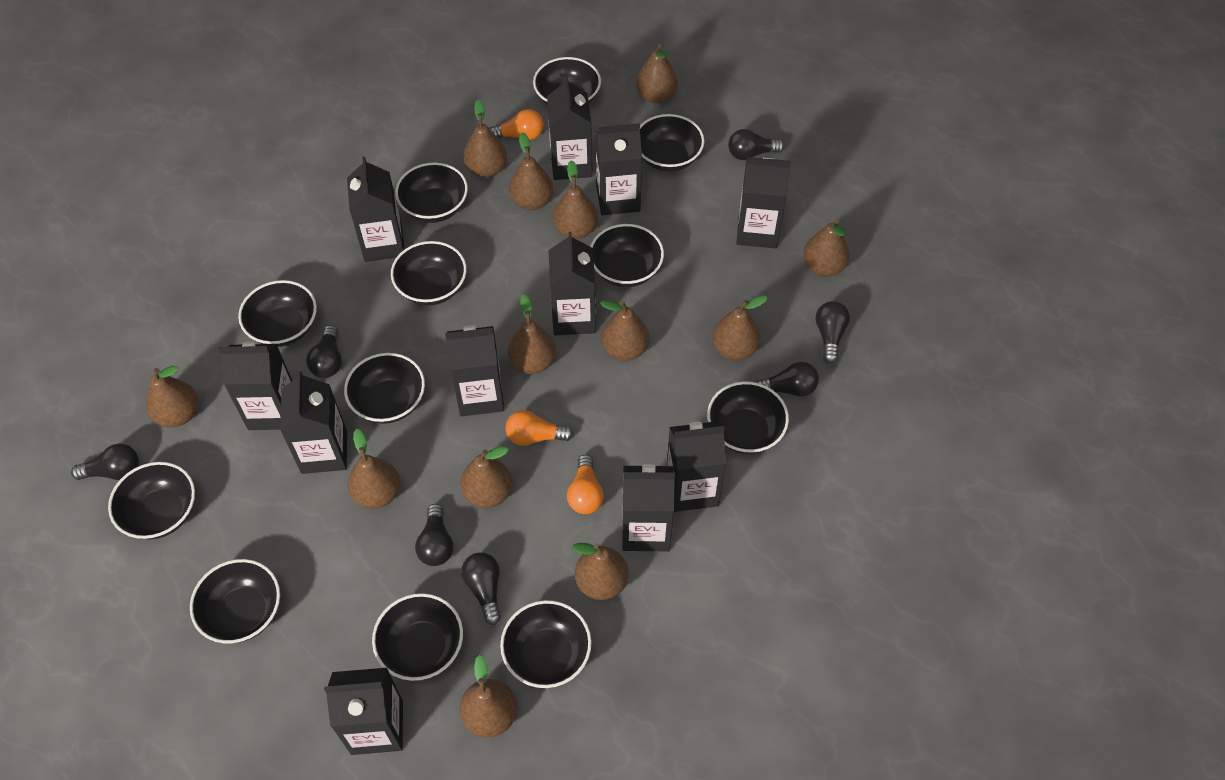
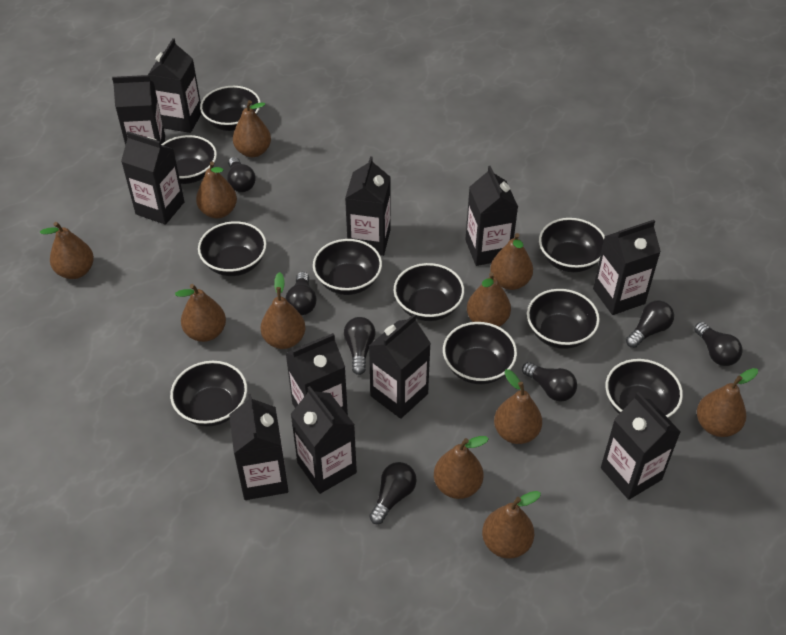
black bowl: 12 -> 10
brown pear: 13 -> 11
orange light bulb: 3 -> 0

